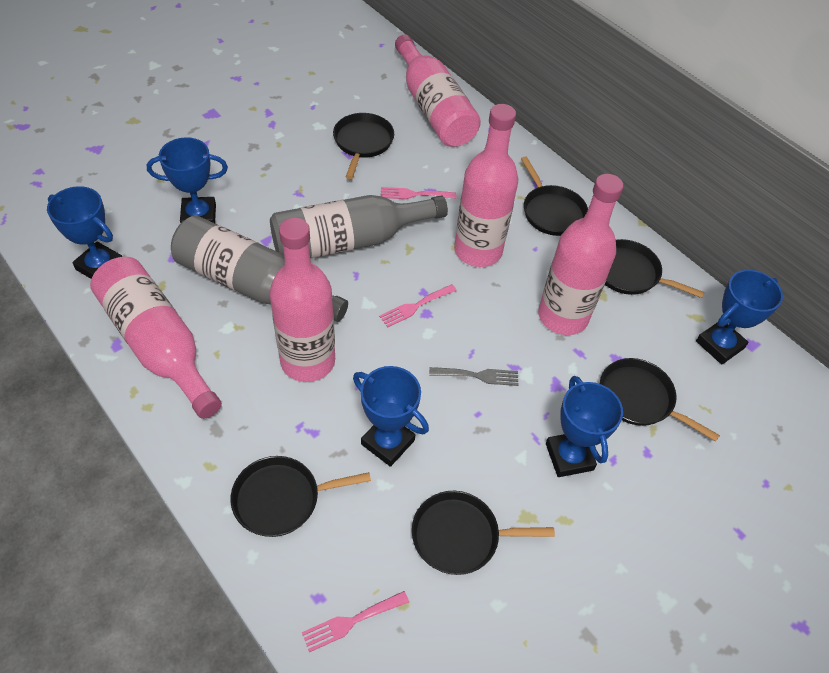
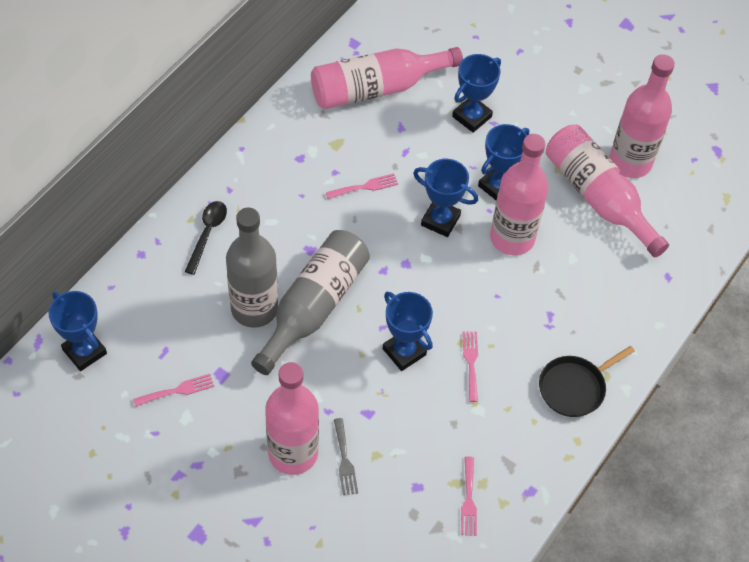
black pan: 6 -> 1
black spoon: 0 -> 1
pink fork: 3 -> 4

